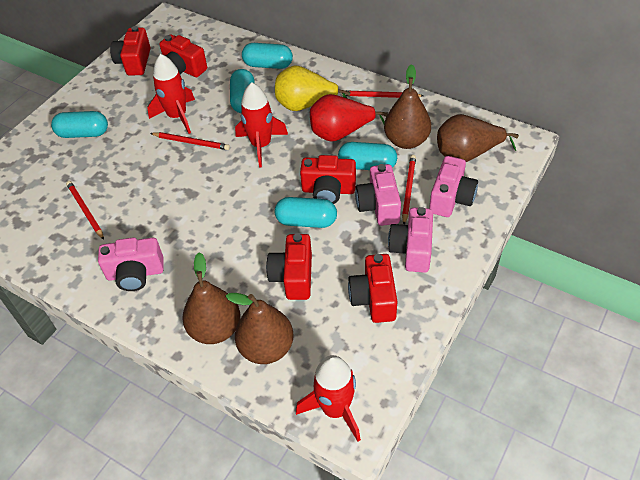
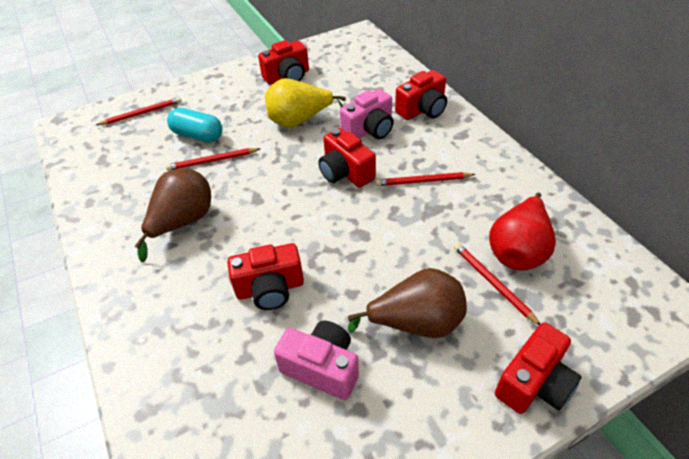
brown pear: 4 -> 2
pink camera: 4 -> 2
red rocket: 3 -> 0
turquoise capsule: 5 -> 1

